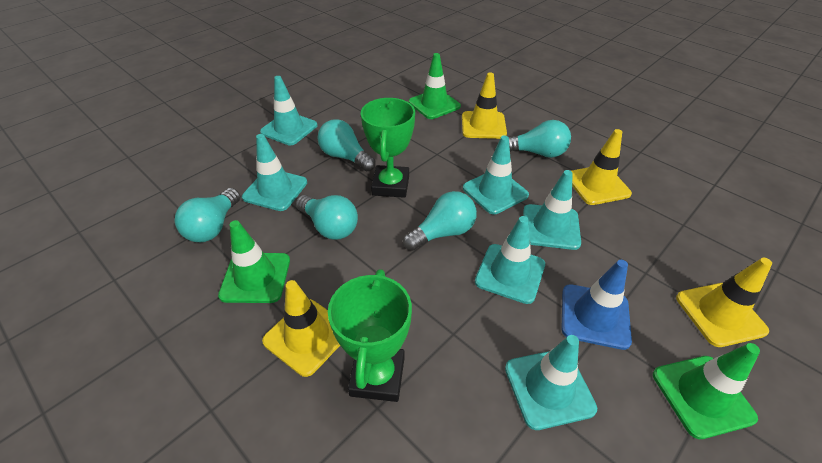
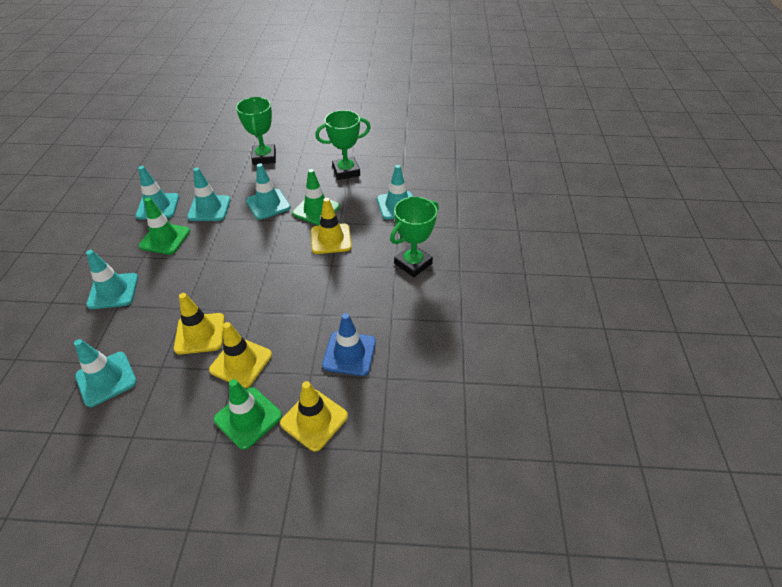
green trophy: 2 -> 3
turquoise light bulb: 5 -> 0

